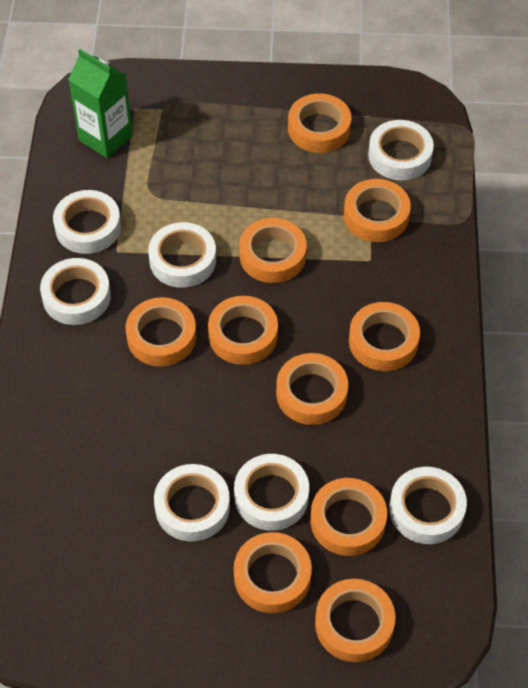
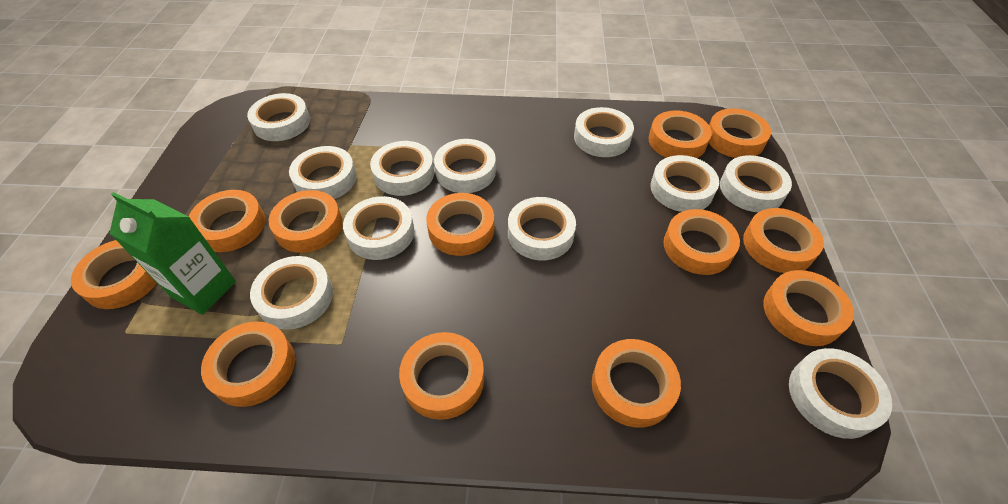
orange tape: 10 -> 12
white tape: 7 -> 11

